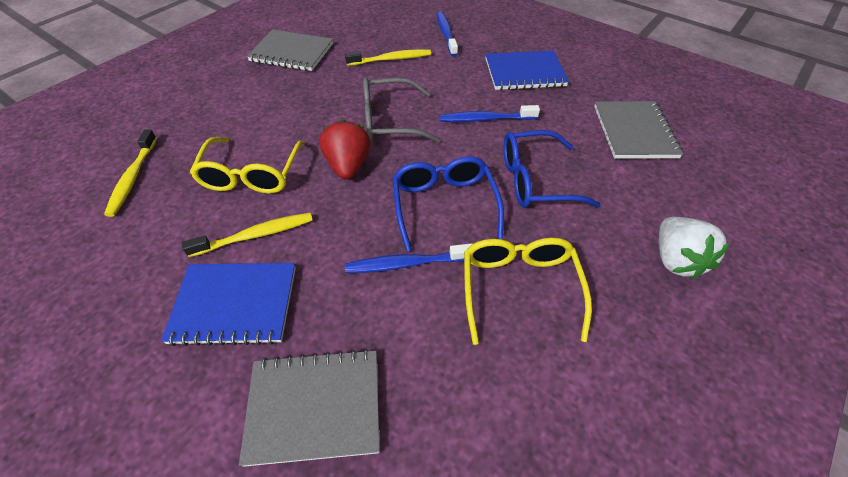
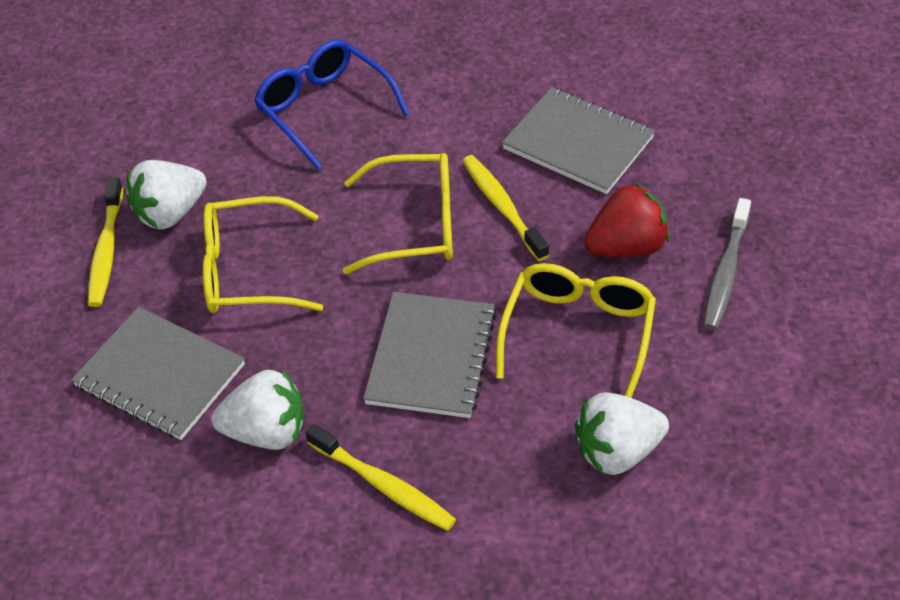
blue glasses: 2 -> 1
blue notebook: 2 -> 0
blue toothbrush: 3 -> 0
grey glasses: 1 -> 0
grey toothbrush: 0 -> 1
white strawberry: 1 -> 3
yellow glasses: 2 -> 3

